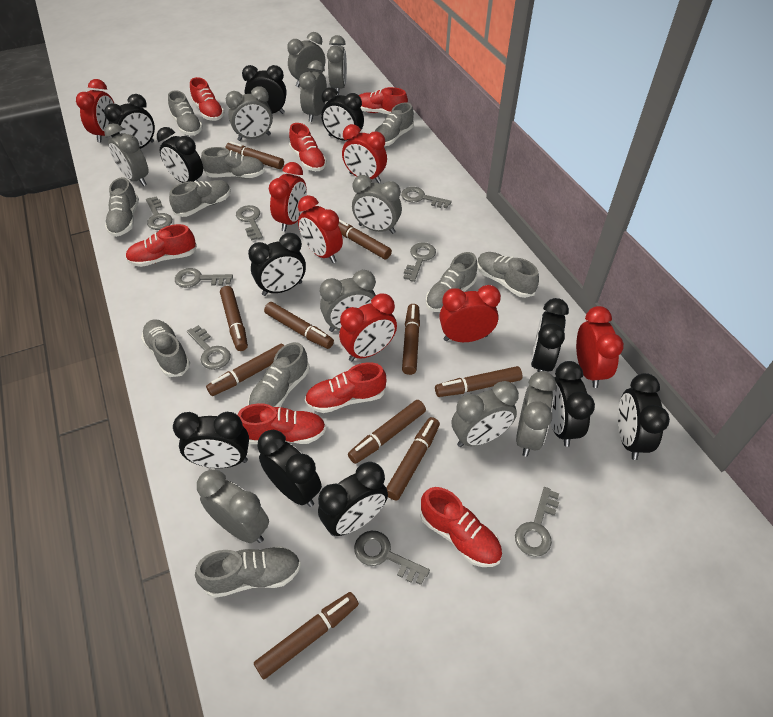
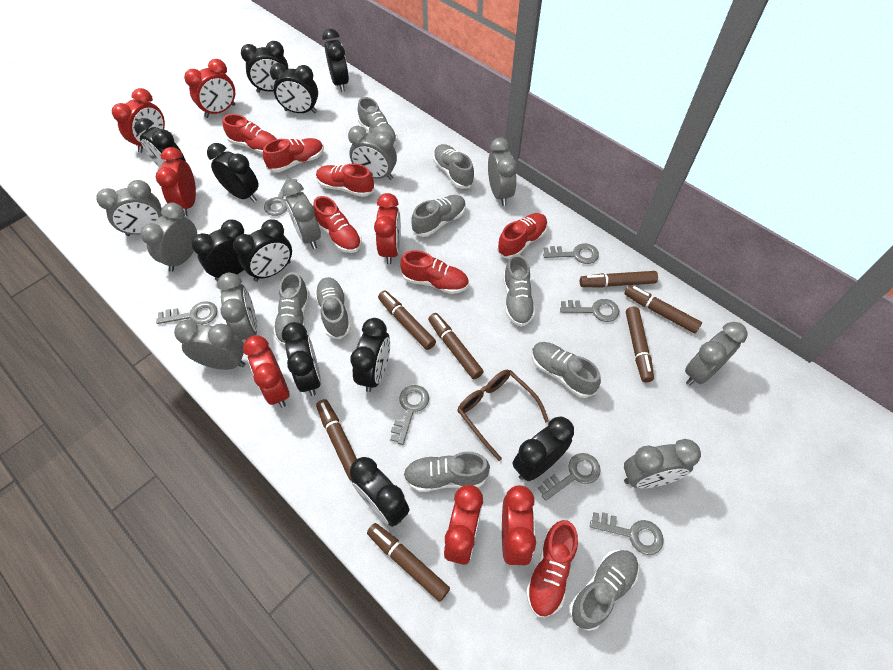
brown glasses: 0 -> 1
brown marker: 10 -> 7
grey clock: 10 -> 9
grey key: 8 -> 7
grey shoe: 10 -> 9

